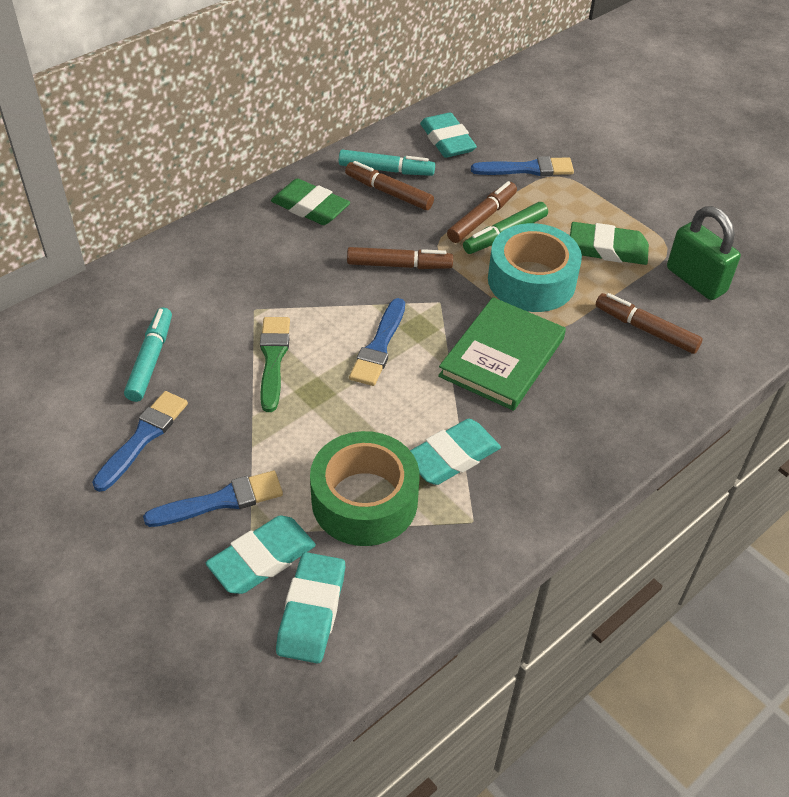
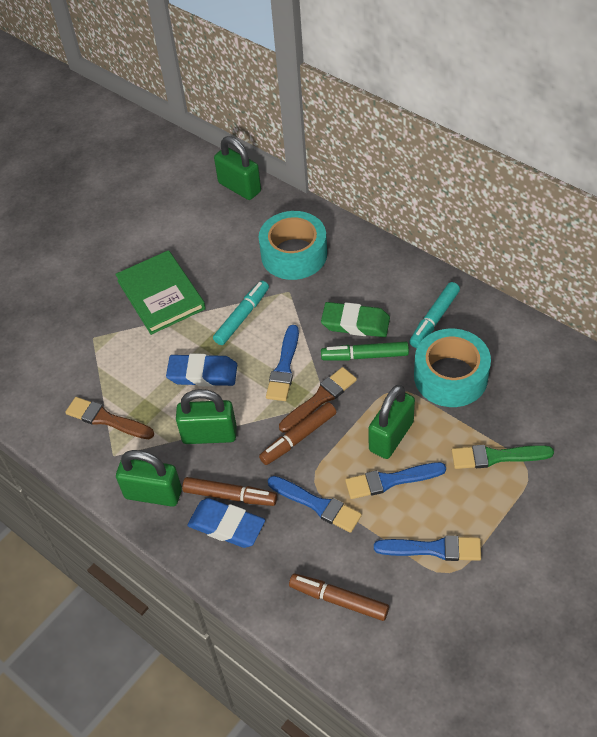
blue eraser: 0 -> 2
brown brush: 0 -> 2
brown marker: 4 -> 3
green eraser: 2 -> 1
green padlock: 1 -> 4
green tape: 1 -> 0
turquoise eraser: 4 -> 0
turquoise tape: 1 -> 2

